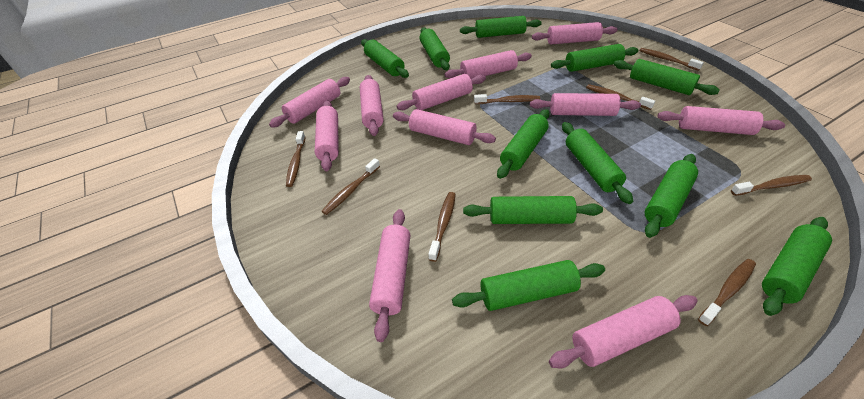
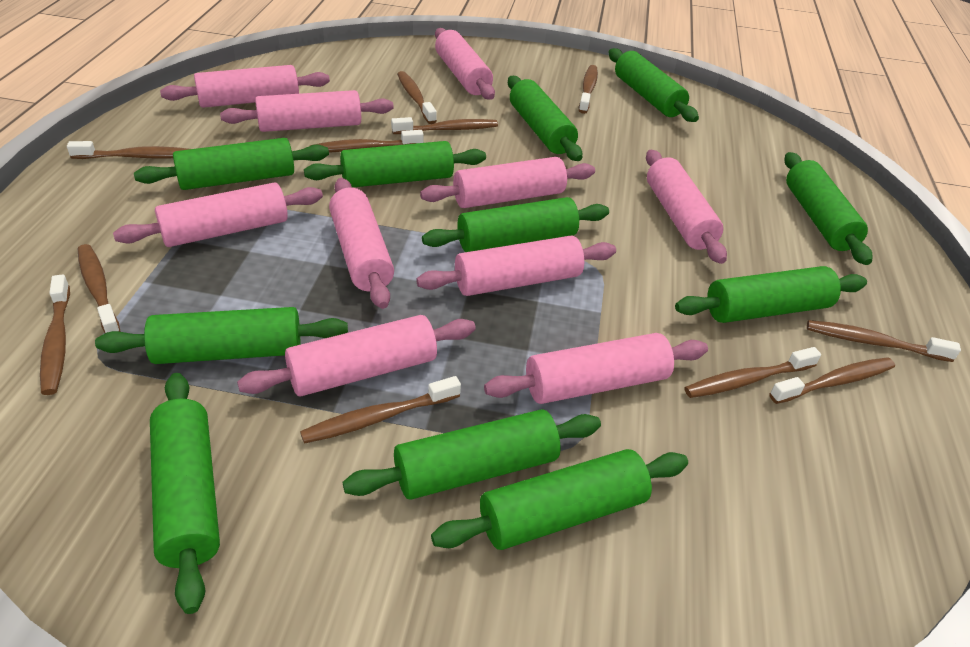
brown toothbrush: 8 -> 11
pink rolling pin: 11 -> 10

